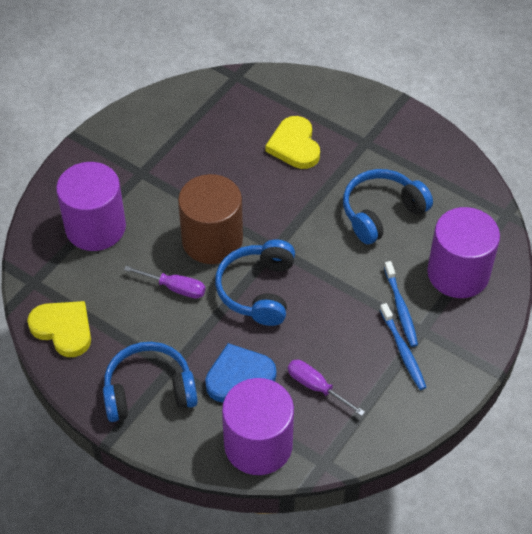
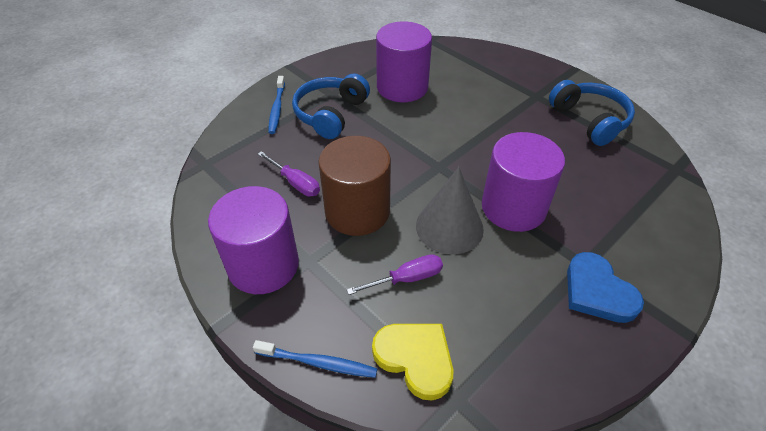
blue headphones: 3 -> 2
grey cone: 0 -> 1
yellow heart: 2 -> 1

